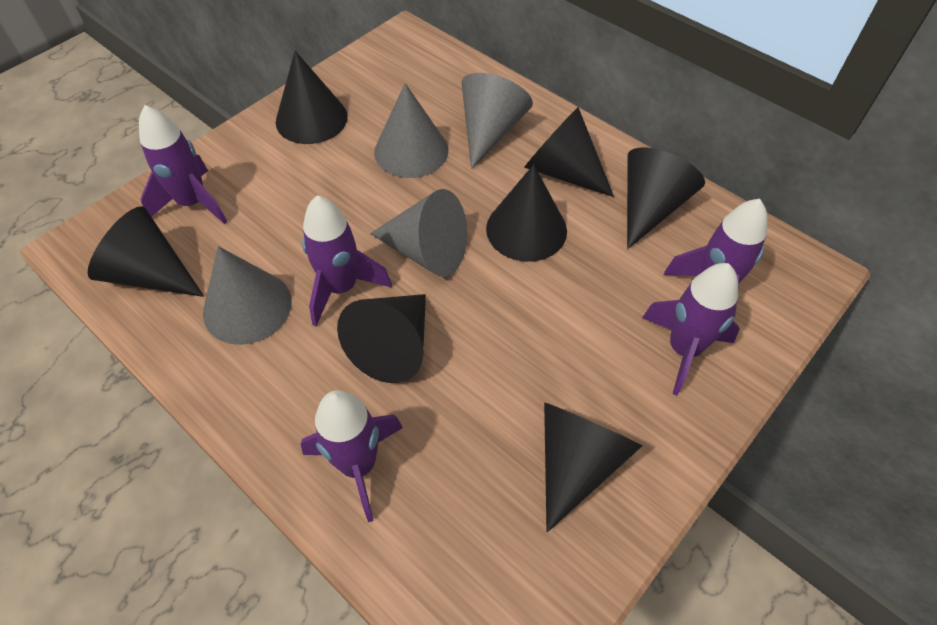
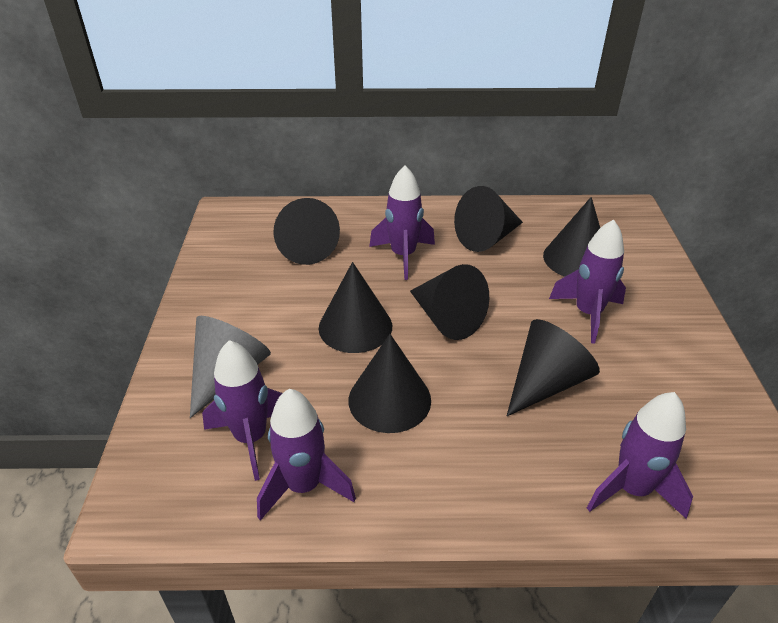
grey cone: 4 -> 1

